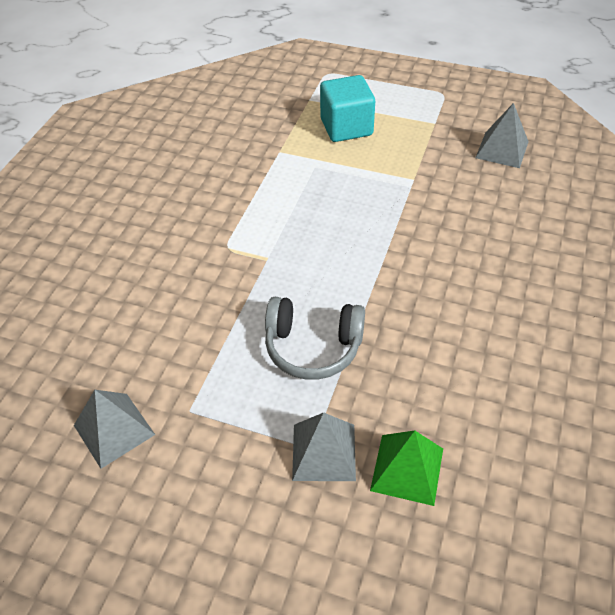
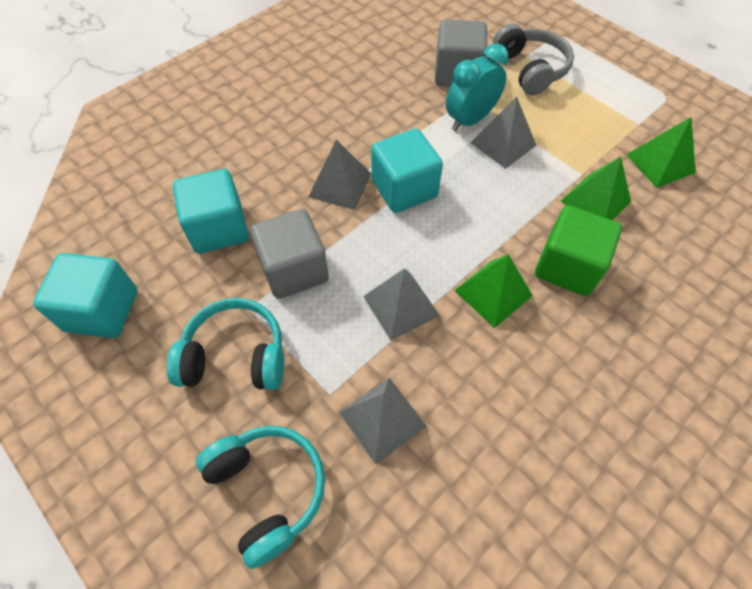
green cube: 0 -> 1
green pyramid: 1 -> 3
grey cube: 0 -> 2
grey pyramid: 3 -> 4
turquoise clock: 0 -> 1
turquoise cube: 1 -> 3
turquoise headphones: 0 -> 2

